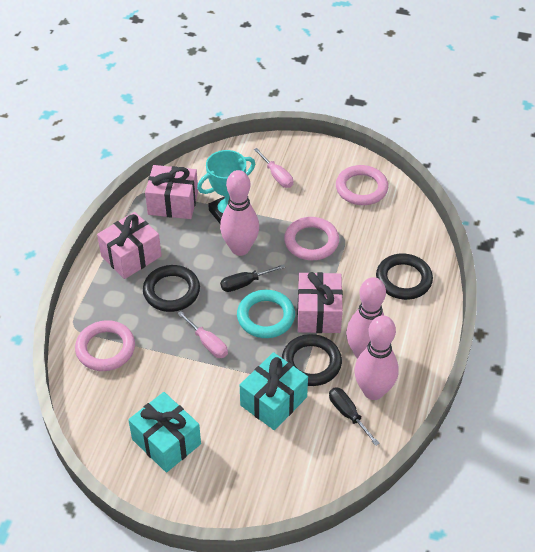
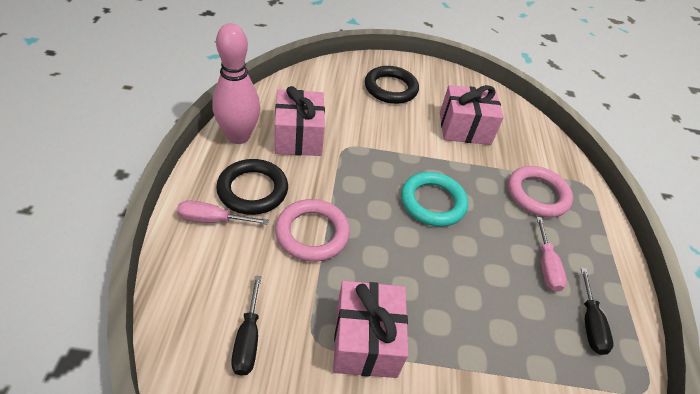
black ring: 3 -> 2
pink bowling pin: 3 -> 1
pink ring: 3 -> 2
turquoise gift: 2 -> 0
turquoise trophy: 1 -> 0

